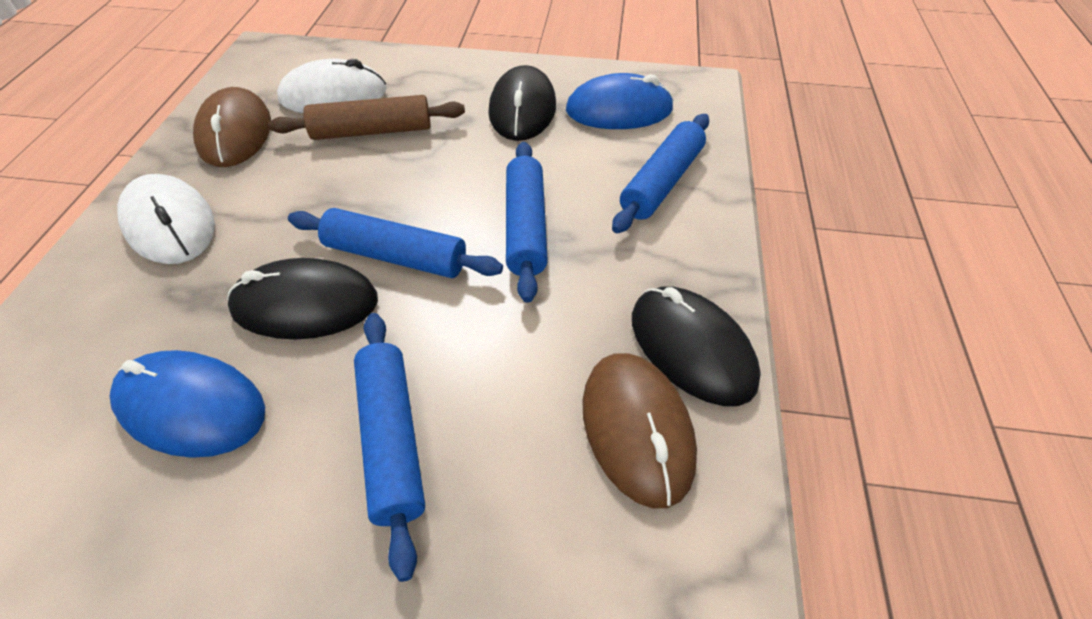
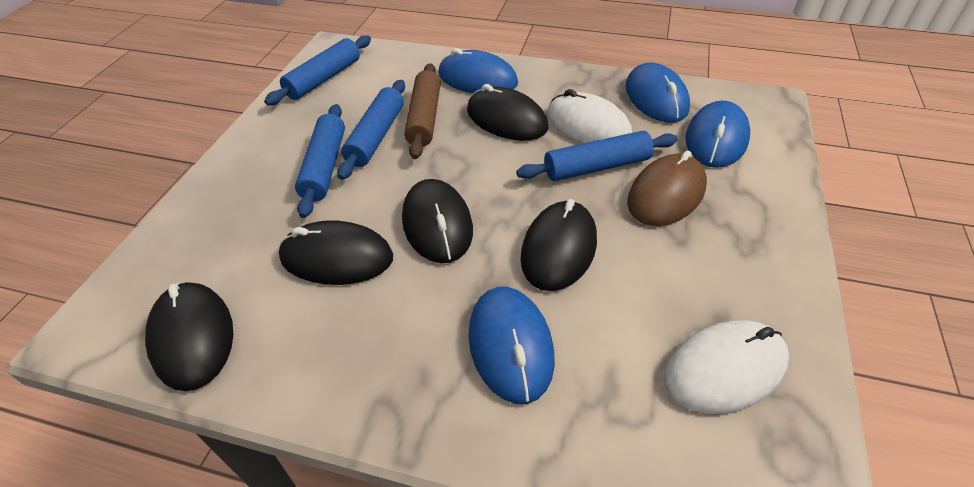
black mouse: 3 -> 5
blue mouse: 2 -> 4
brown mouse: 2 -> 1

